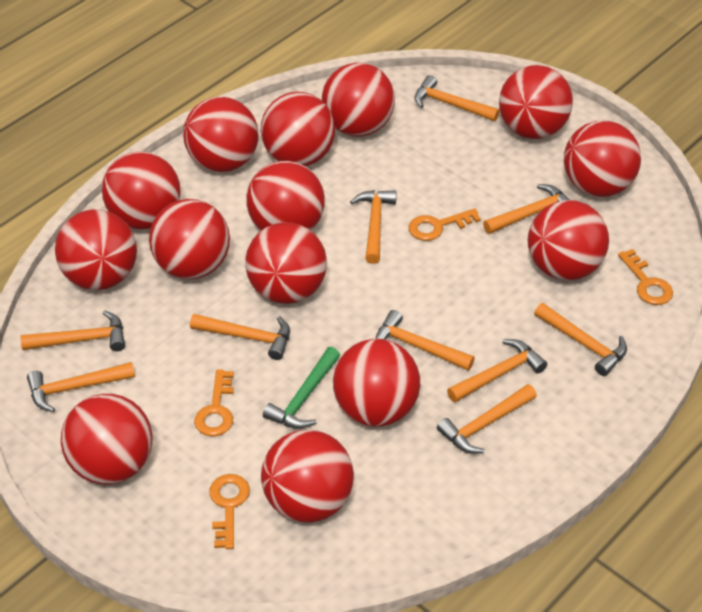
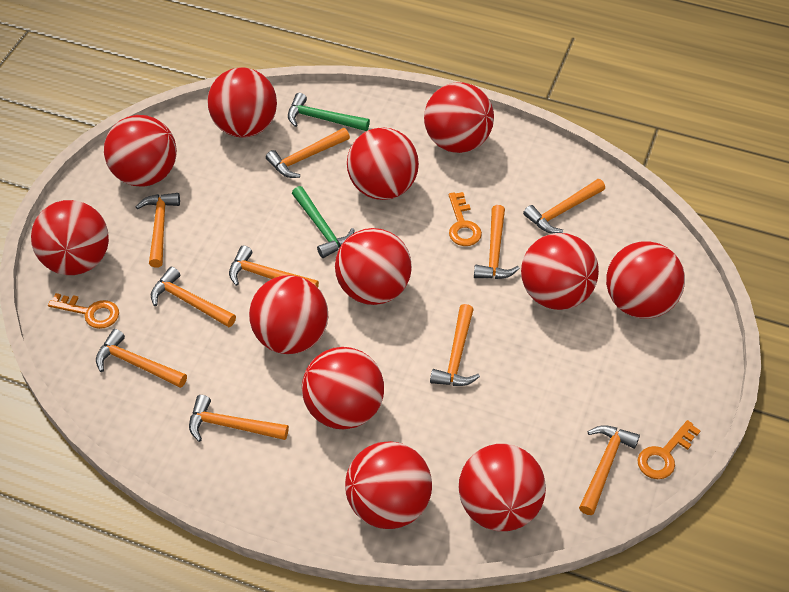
green hammer: 1 -> 2
orange key: 4 -> 3
red ball: 14 -> 12

